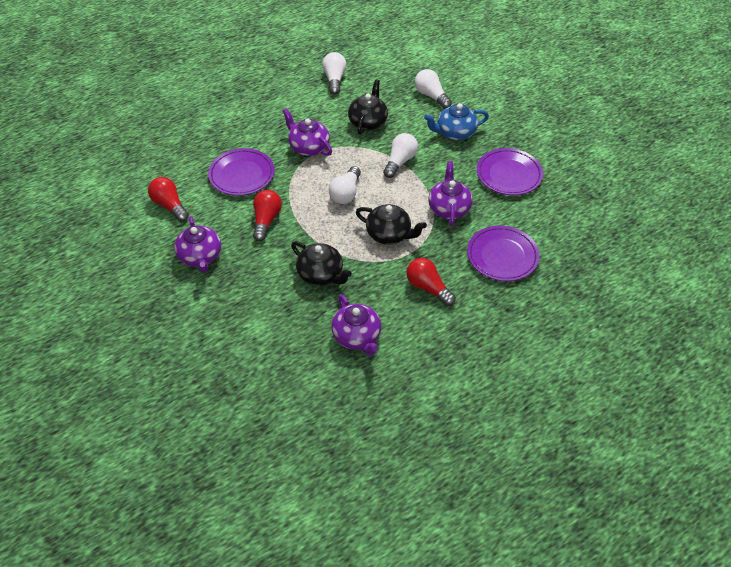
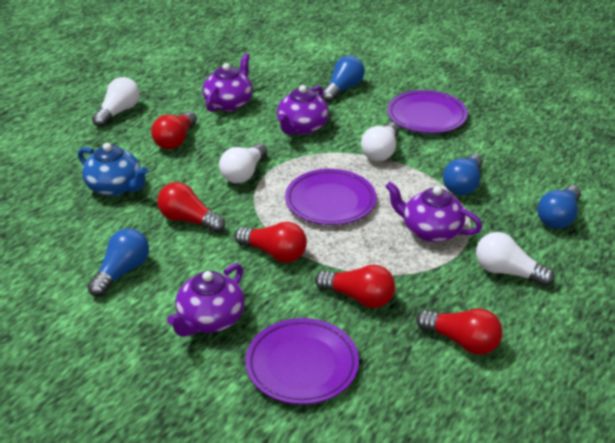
black teapot: 3 -> 0
blue light bulb: 0 -> 4
red light bulb: 3 -> 5

